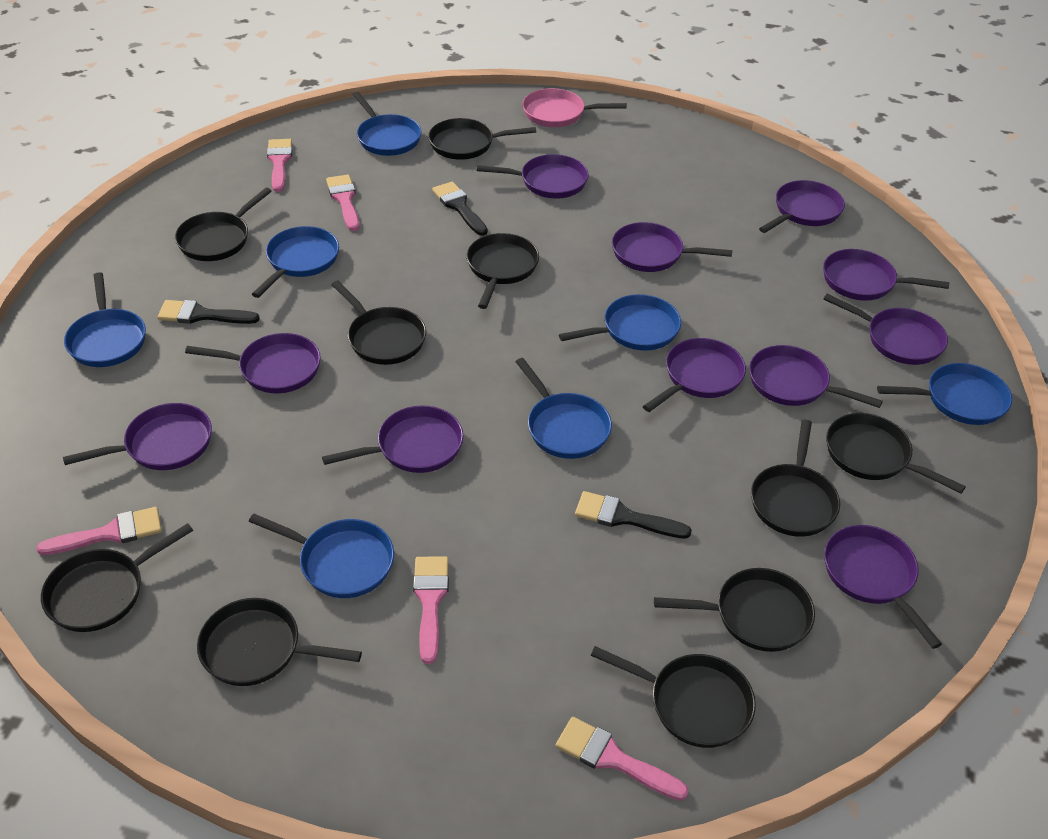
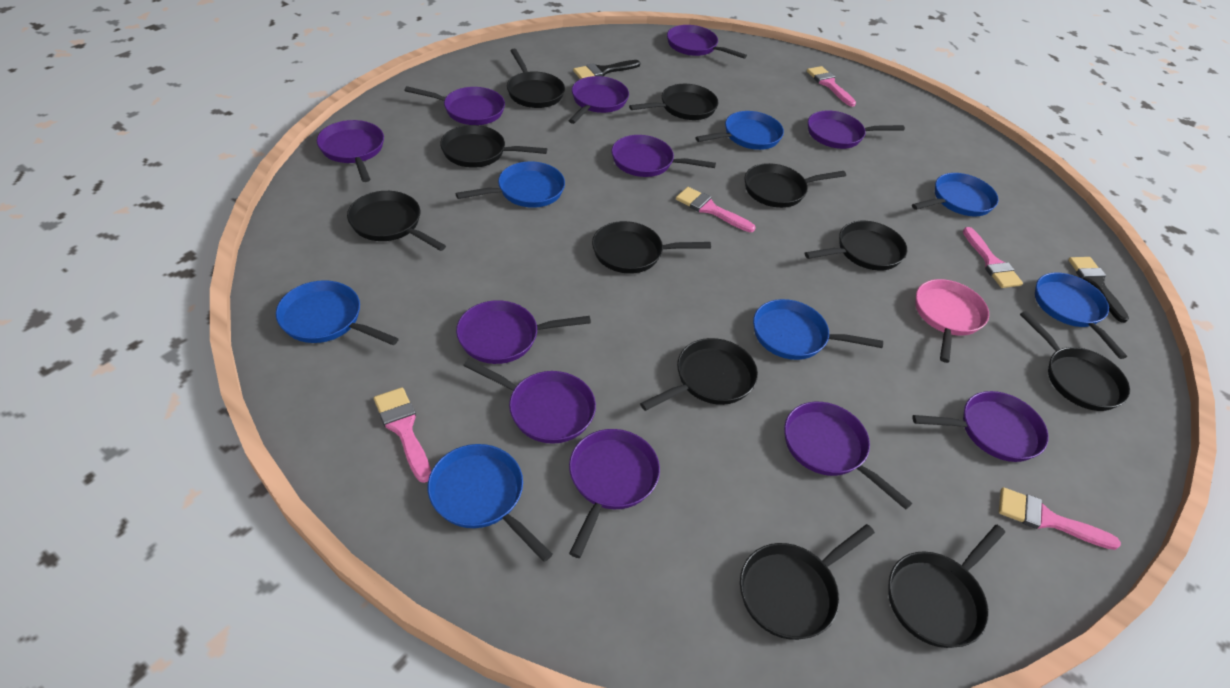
black brush: 3 -> 2
black pan: 10 -> 11

